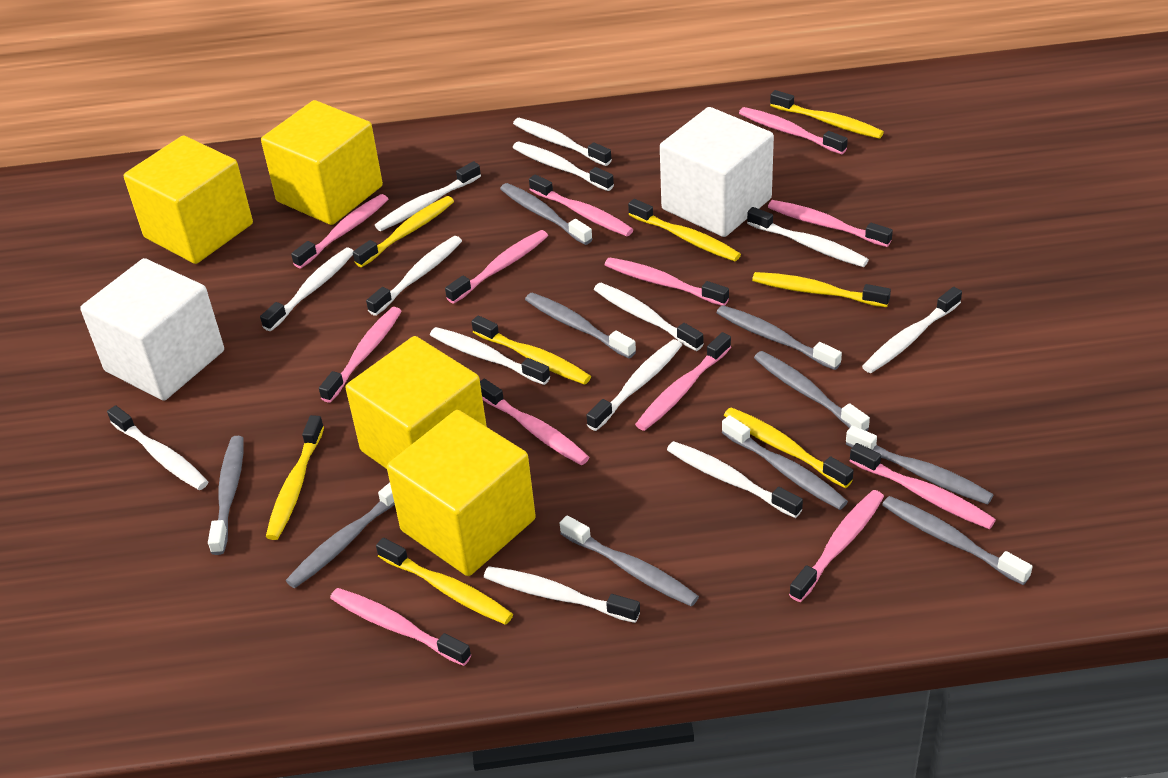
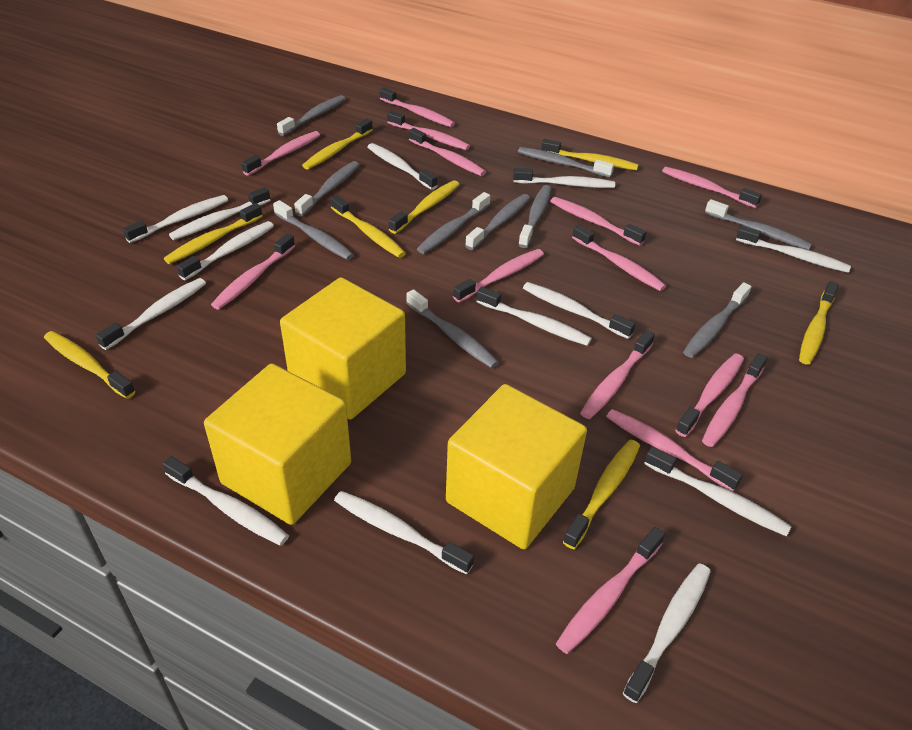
pink toothbrush: 12 -> 14
white cube: 2 -> 0
yellow cube: 4 -> 3

